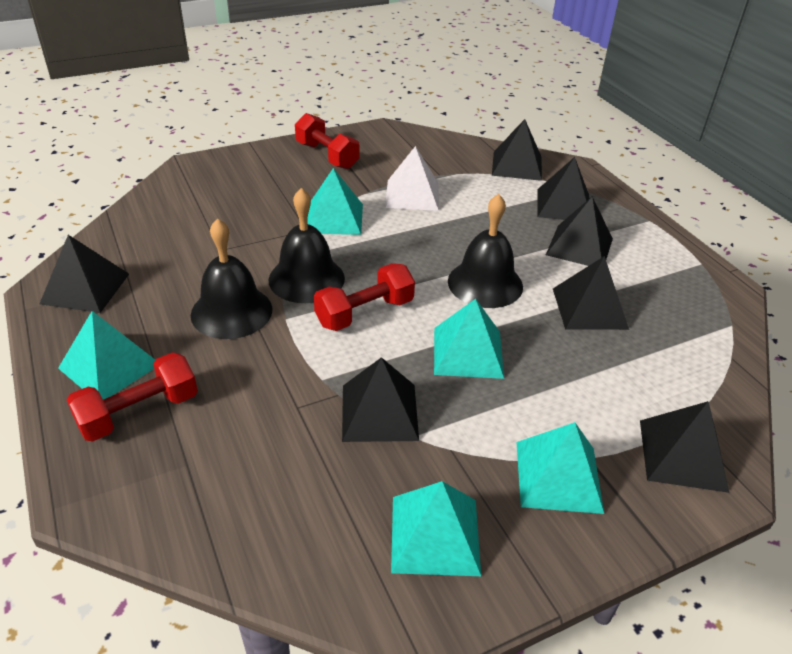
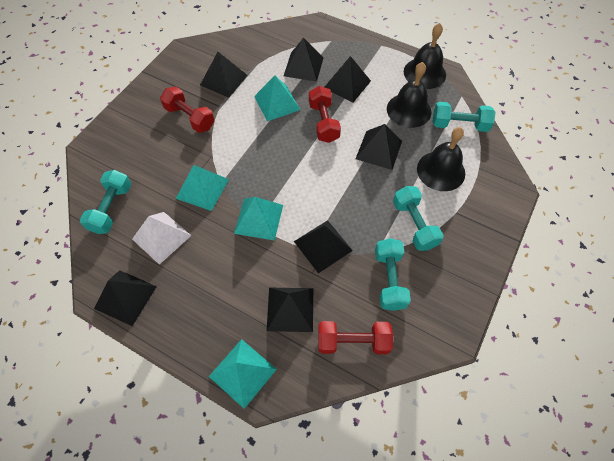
turquoise dumbbell: 0 -> 4
turquoise pyramid: 5 -> 4

